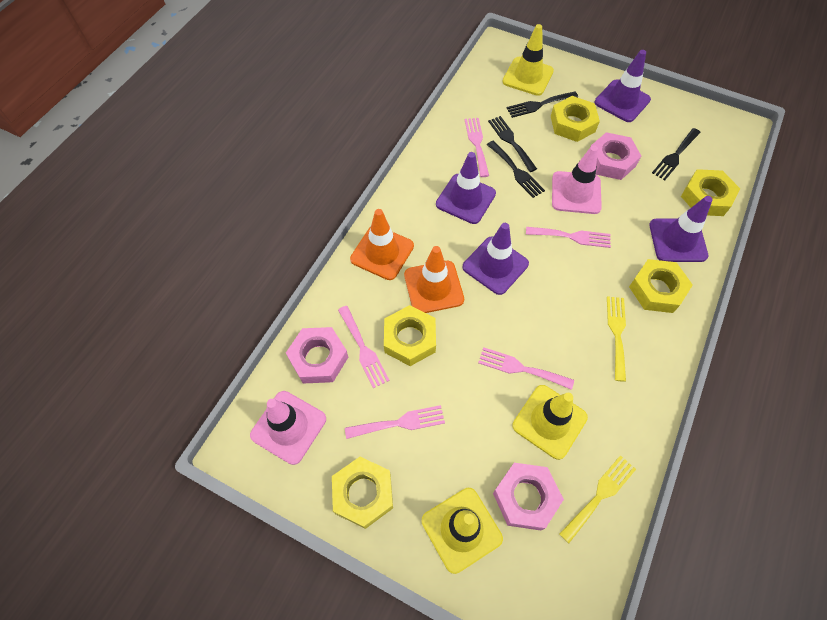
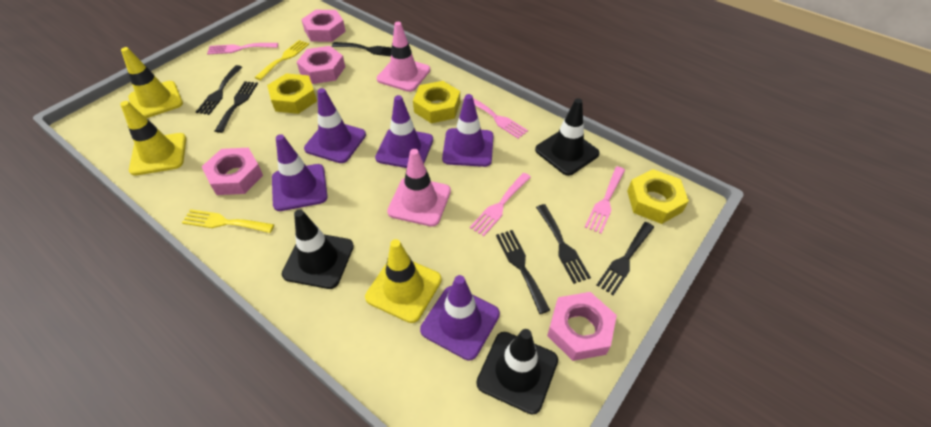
black fork: 4 -> 6
black traffic cone: 0 -> 3
orange traffic cone: 2 -> 0
pink fork: 5 -> 4
pink nut: 3 -> 4
purple traffic cone: 4 -> 5
yellow nut: 5 -> 3

